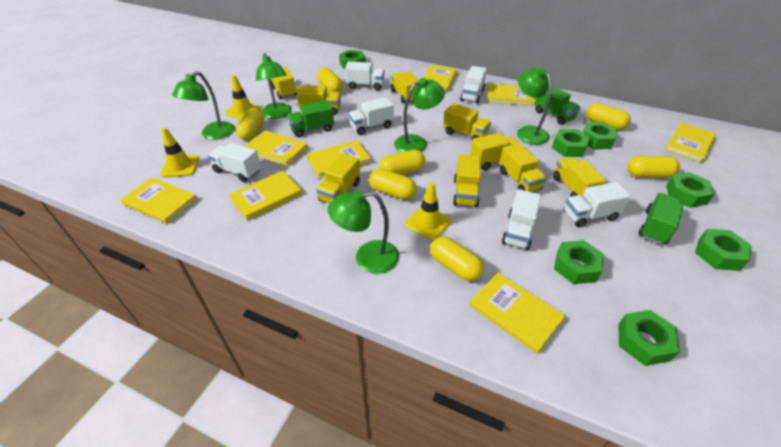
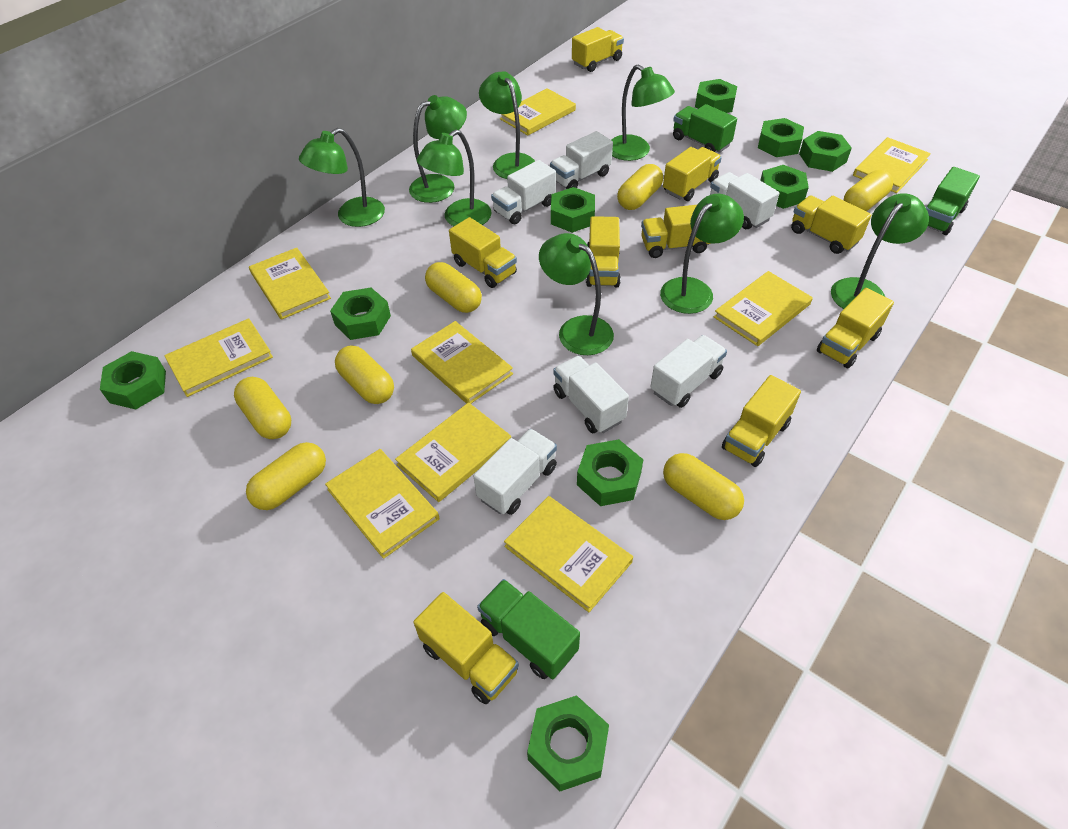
green lamp: 5 -> 8
green nut: 7 -> 9
yellow book: 8 -> 9
yellow traffic cone: 3 -> 0

